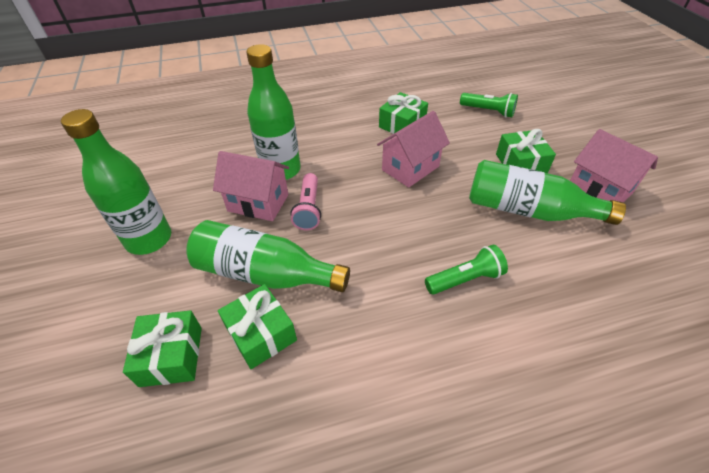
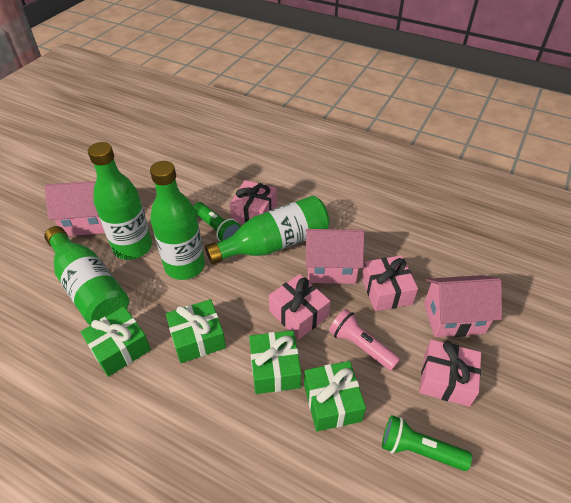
pink gift: 0 -> 4

